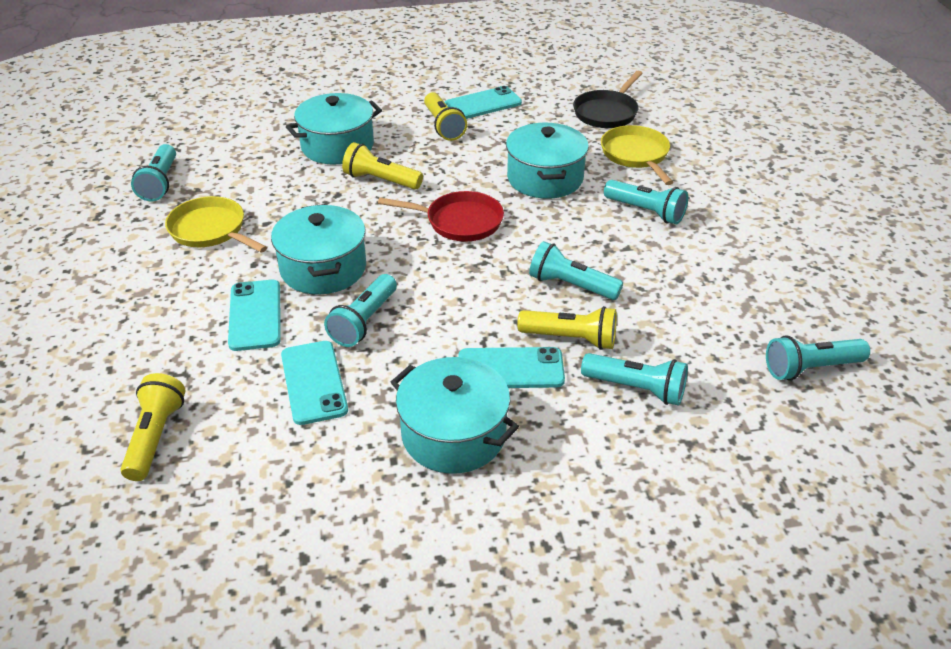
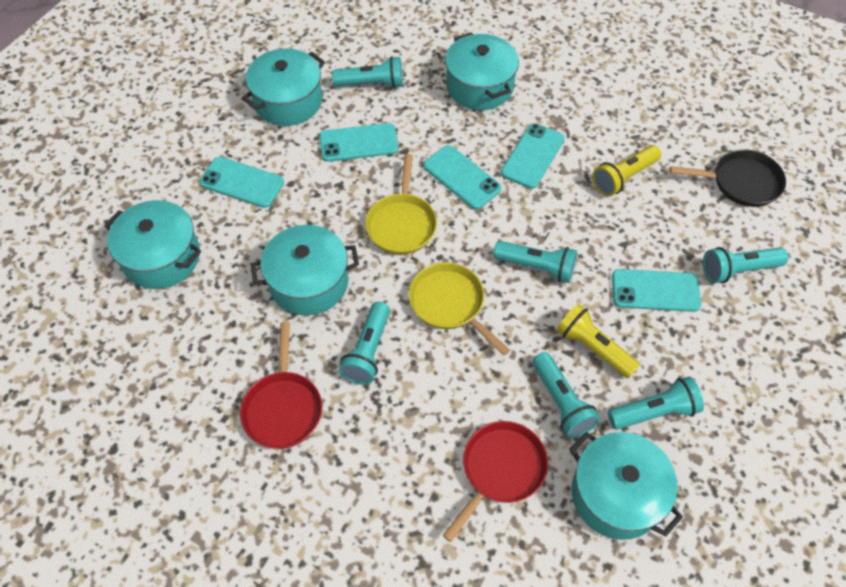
red pan: 1 -> 2
turquoise phone: 4 -> 5
turquoise pot: 4 -> 5
yellow flashlight: 4 -> 2

